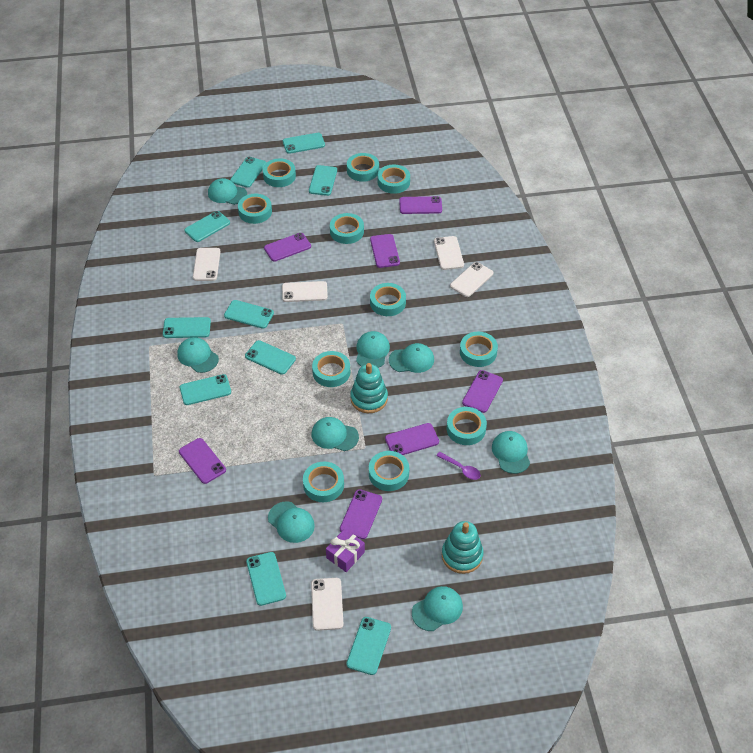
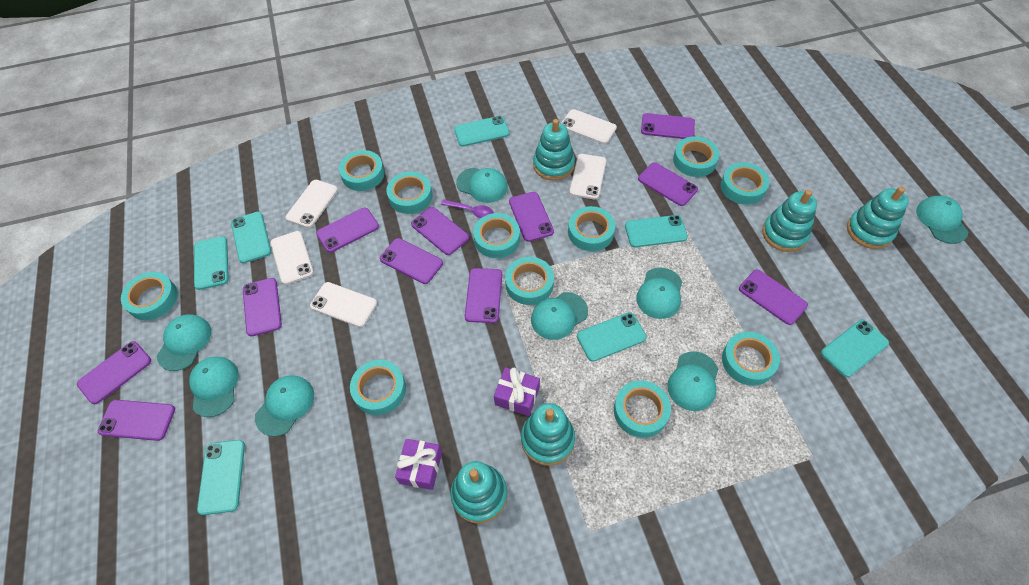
purple gift: 1 -> 2
purple phone: 7 -> 11
turquoise phone: 10 -> 7
turquoise stacking toy: 2 -> 5

